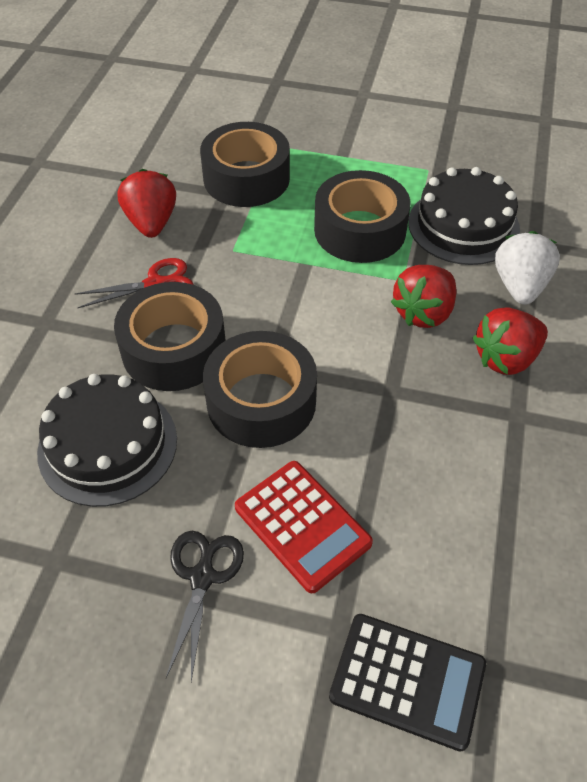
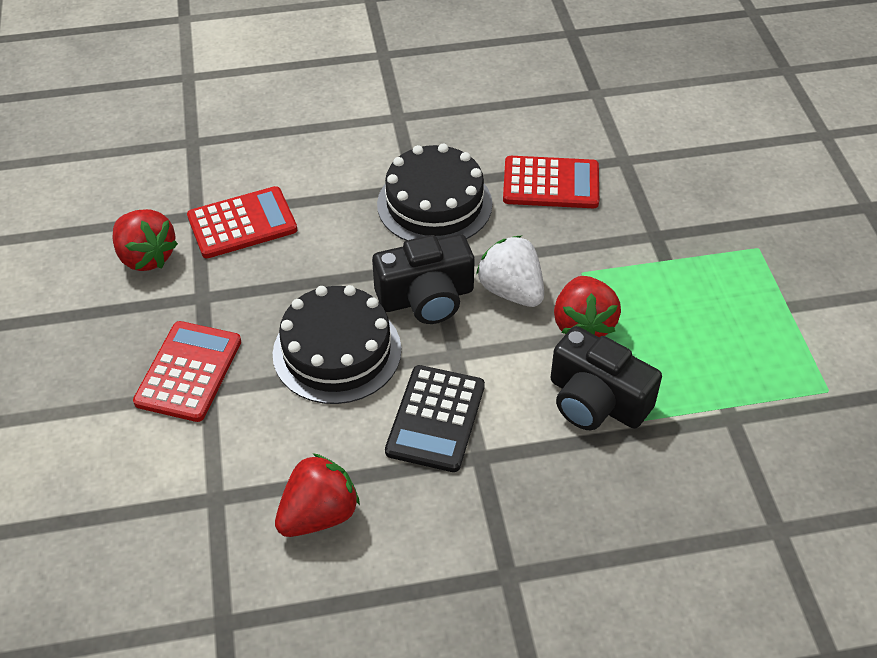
black camera: 0 -> 2
black scissors: 1 -> 0
black tape: 4 -> 0
red calculator: 1 -> 3
red scissors: 1 -> 0

